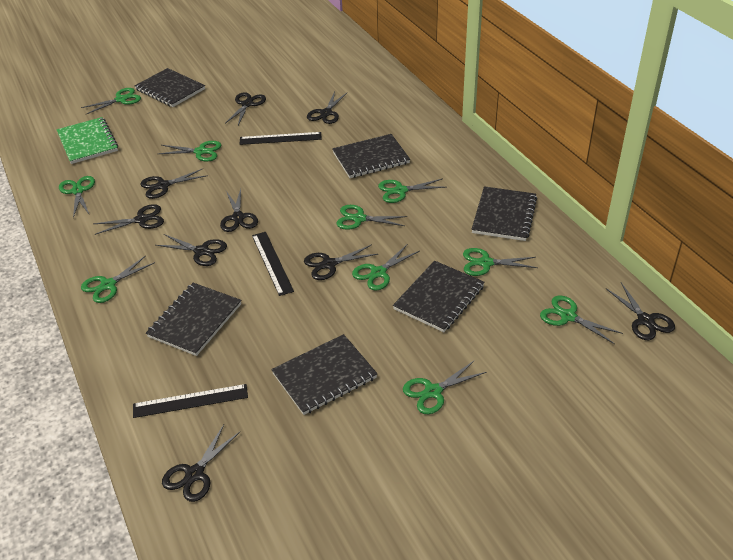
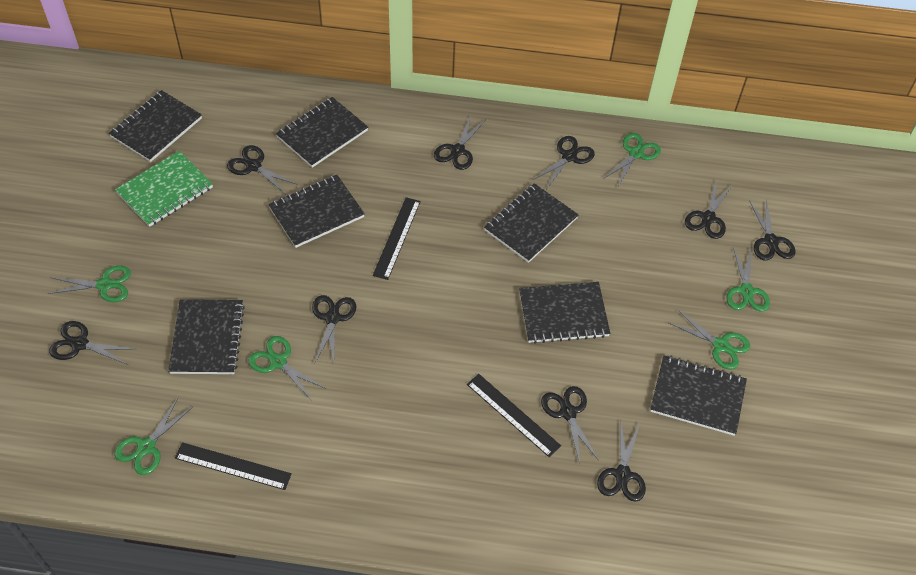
black notebook: 6 -> 7
green scissors: 10 -> 6

